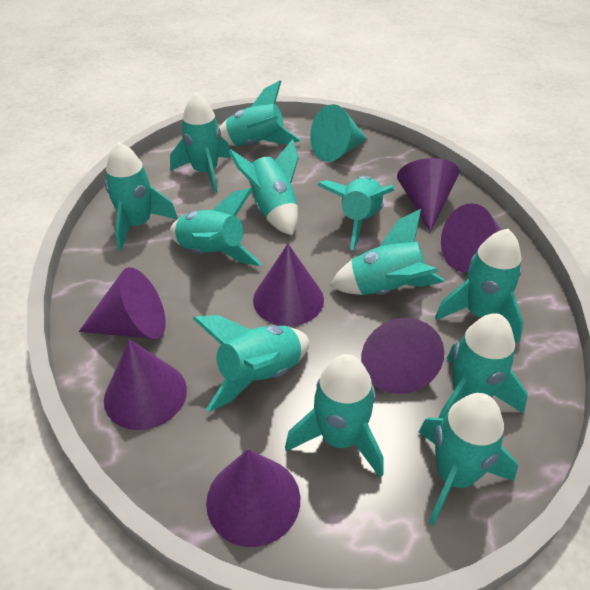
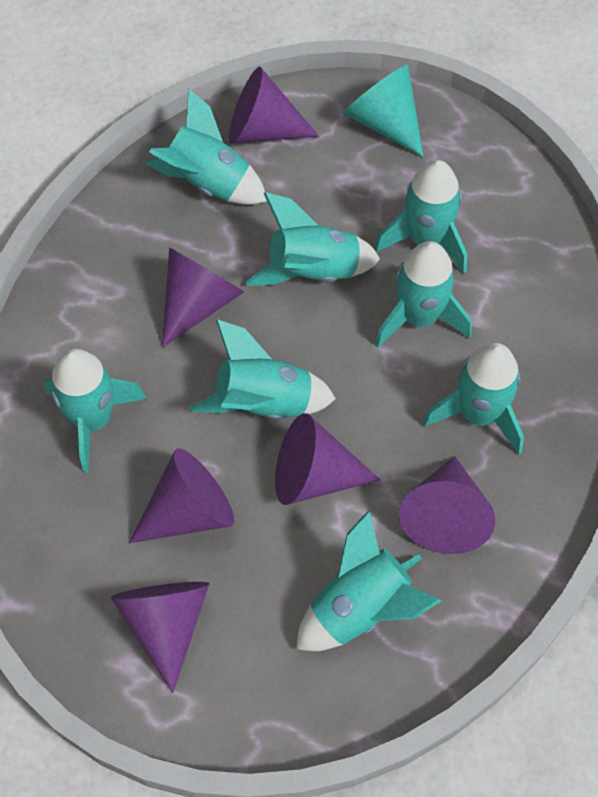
purple cone: 7 -> 6
turquoise rocket: 12 -> 8

